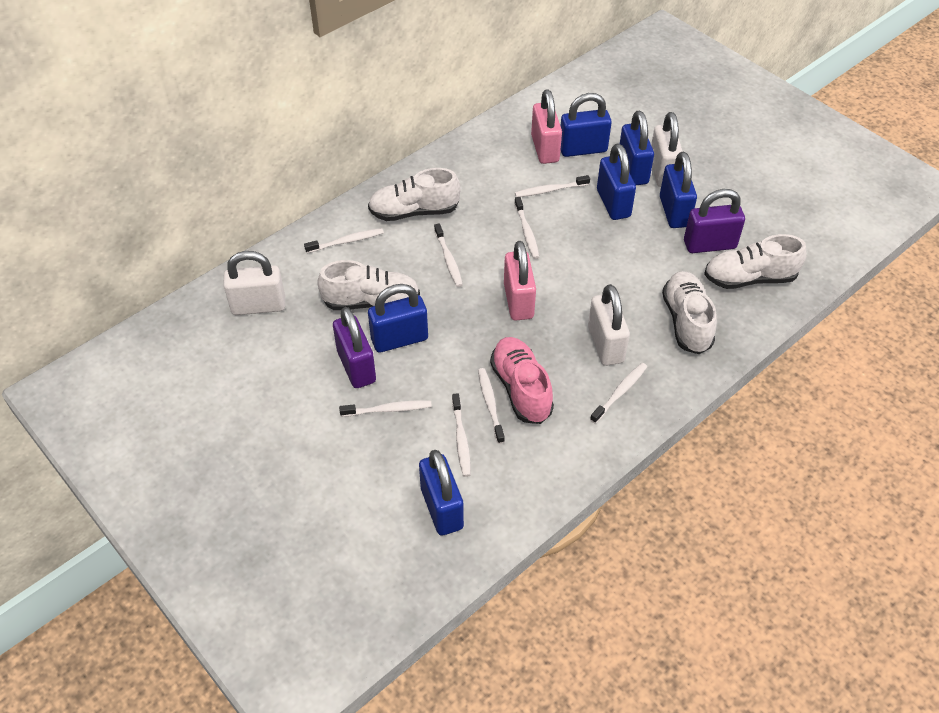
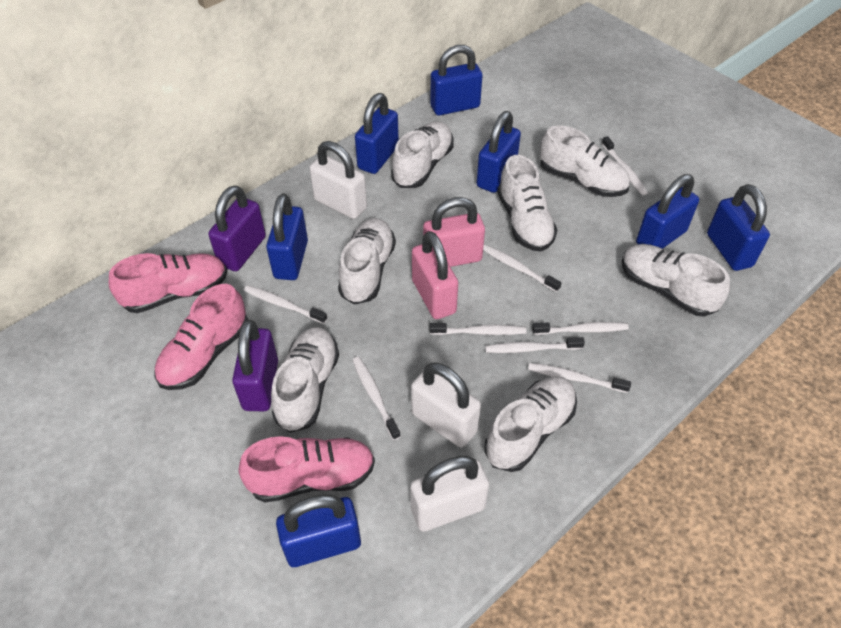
blue padlock: 6 -> 7
pink shoe: 1 -> 3
white shoe: 4 -> 7

